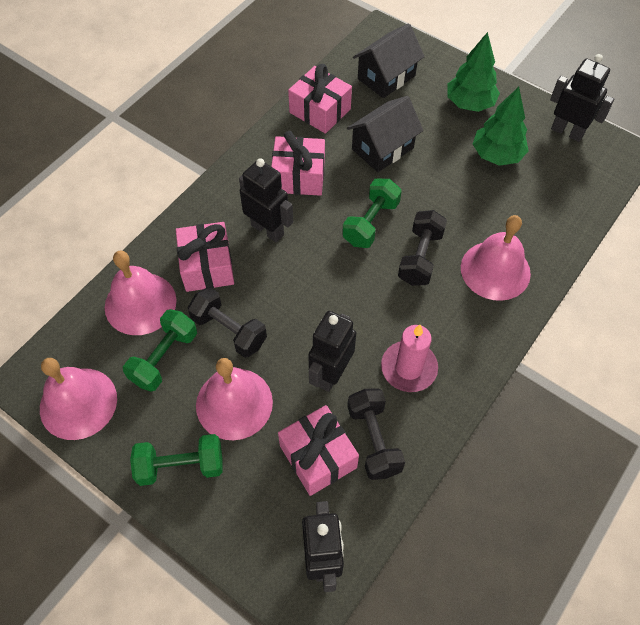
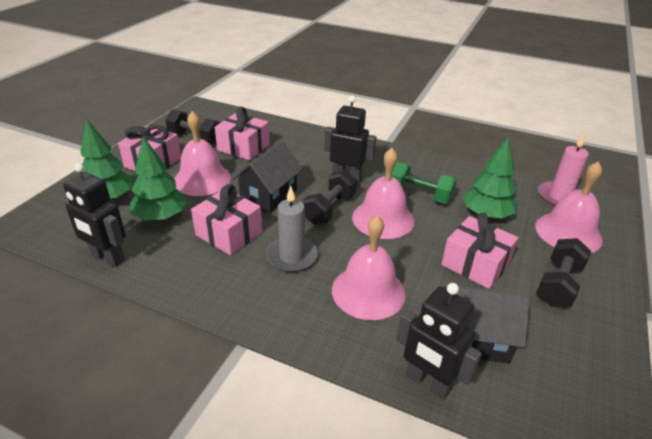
black robot: 4 -> 3
green dumbbell: 3 -> 1
green tree: 2 -> 3
grey candle: 0 -> 1

